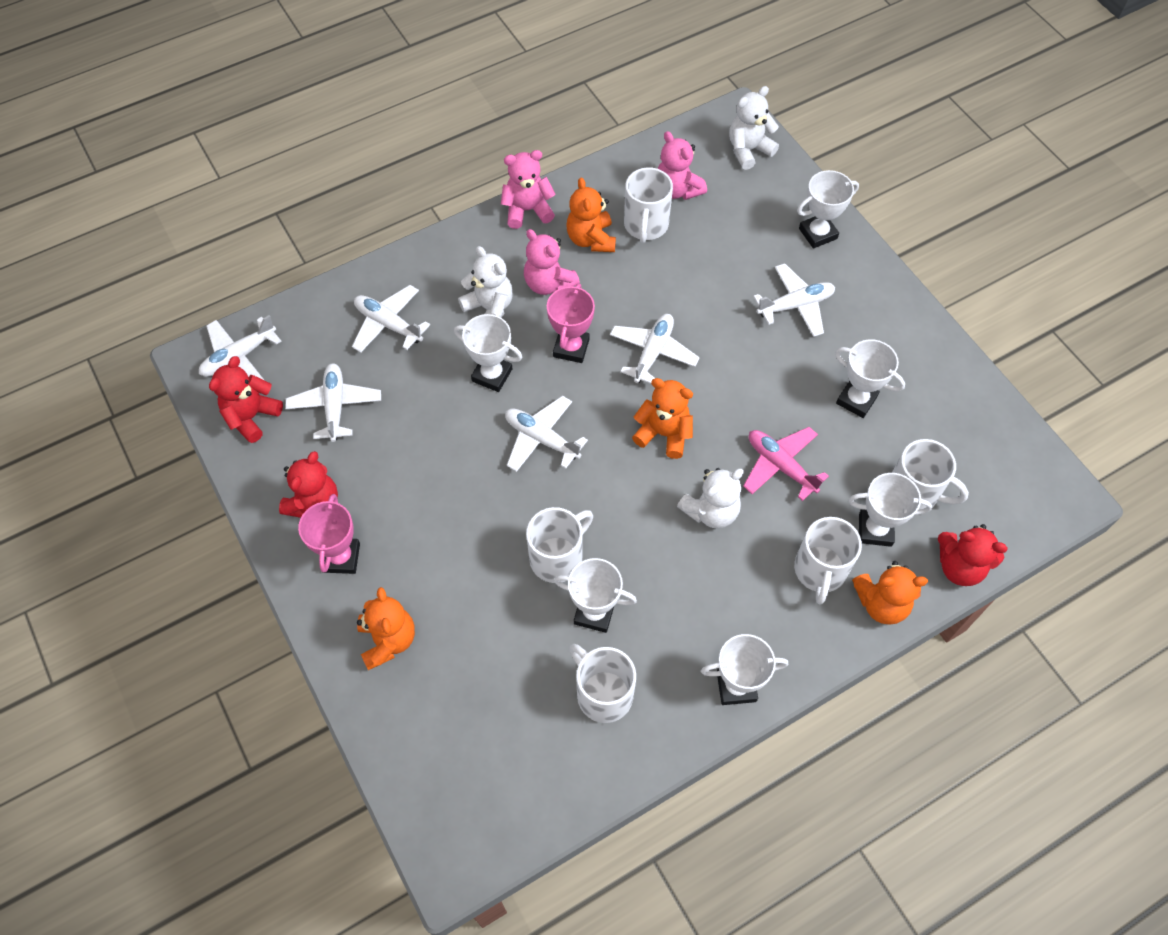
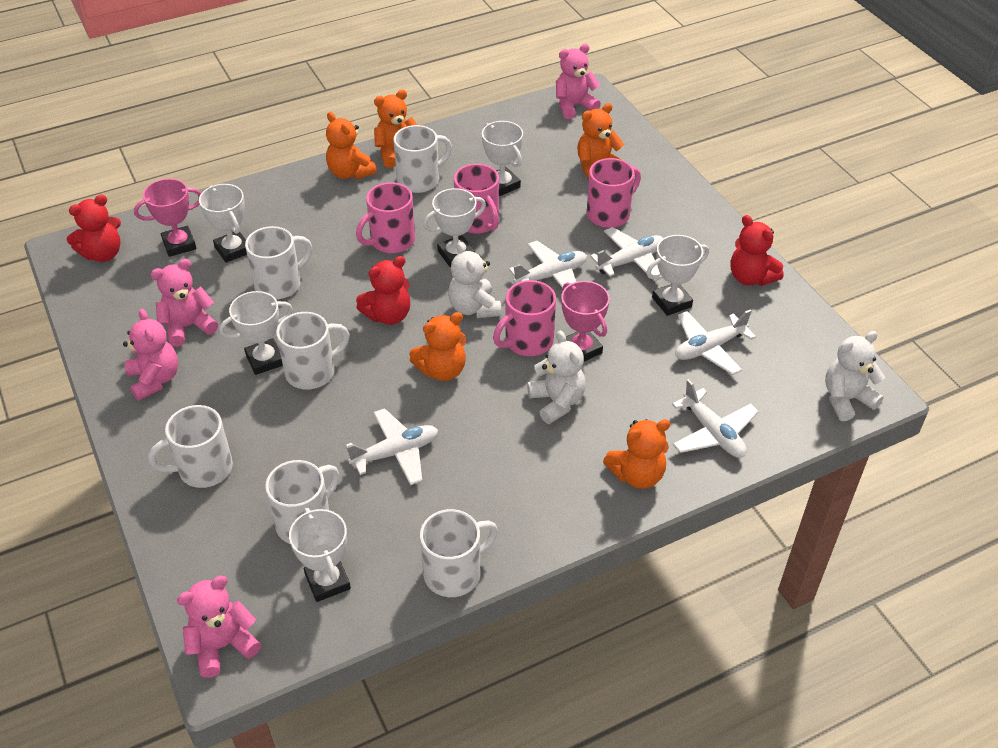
orange teddy bear: 4 -> 5
pink mug: 0 -> 4
pink plane: 1 -> 0
pink teddy bear: 3 -> 4
white mug: 5 -> 6
white plane: 6 -> 5

